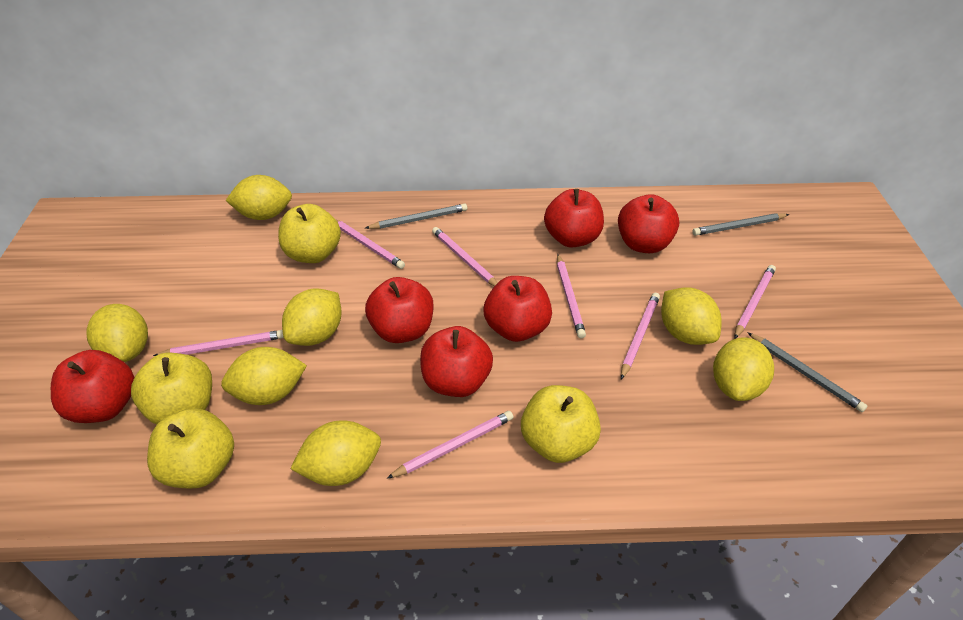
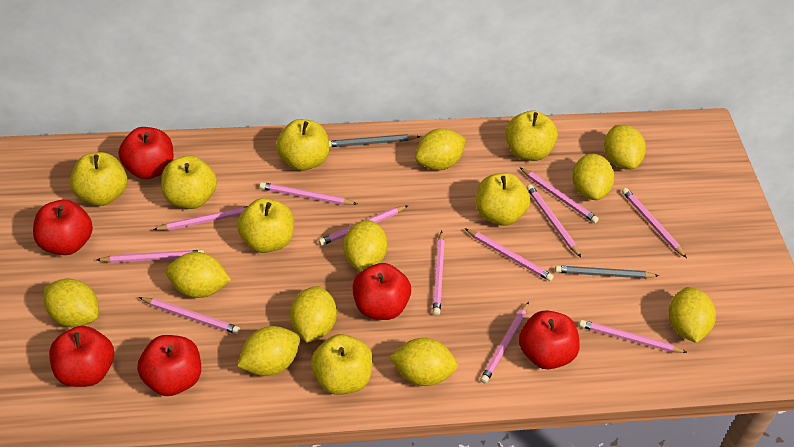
grey pencil: 3 -> 2
pink pencil: 7 -> 12
yellow apple: 4 -> 7
yellow lemon: 7 -> 10

